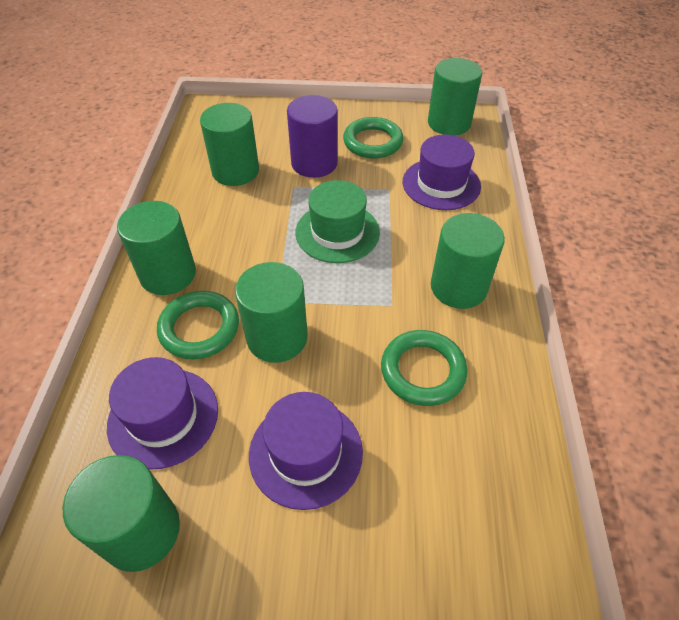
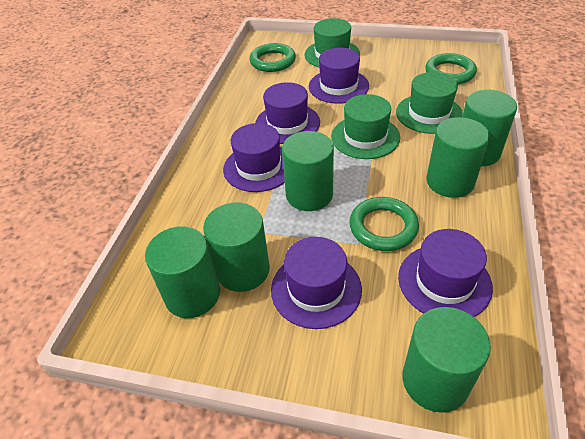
green hat: 1 -> 3
purple cylinder: 1 -> 0
purple hat: 3 -> 5

